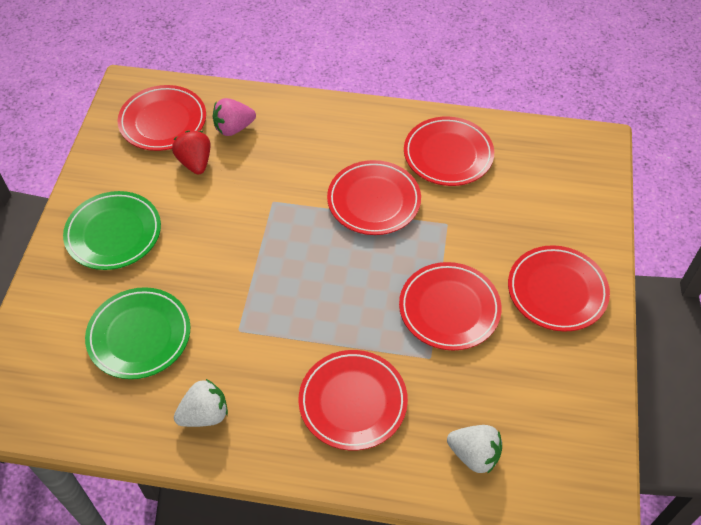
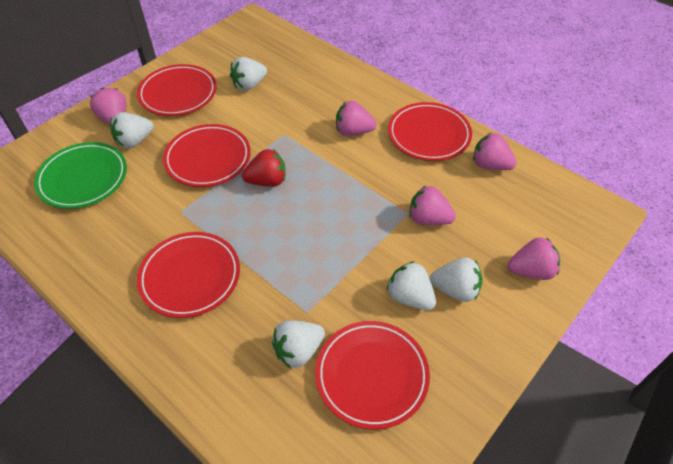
green plate: 2 -> 1
pink strawberry: 1 -> 5
red plate: 6 -> 5
white strawberry: 2 -> 5

